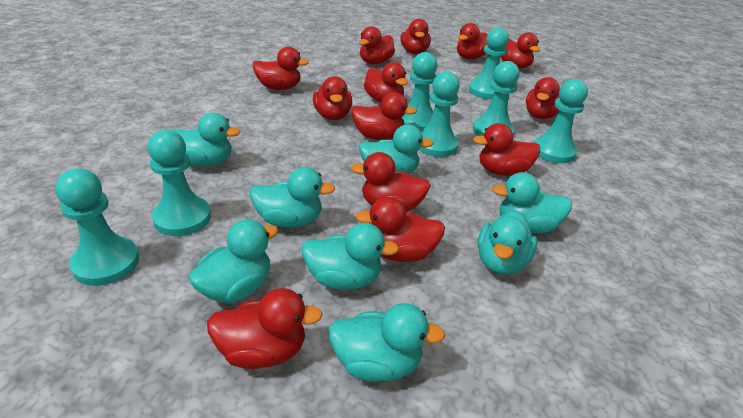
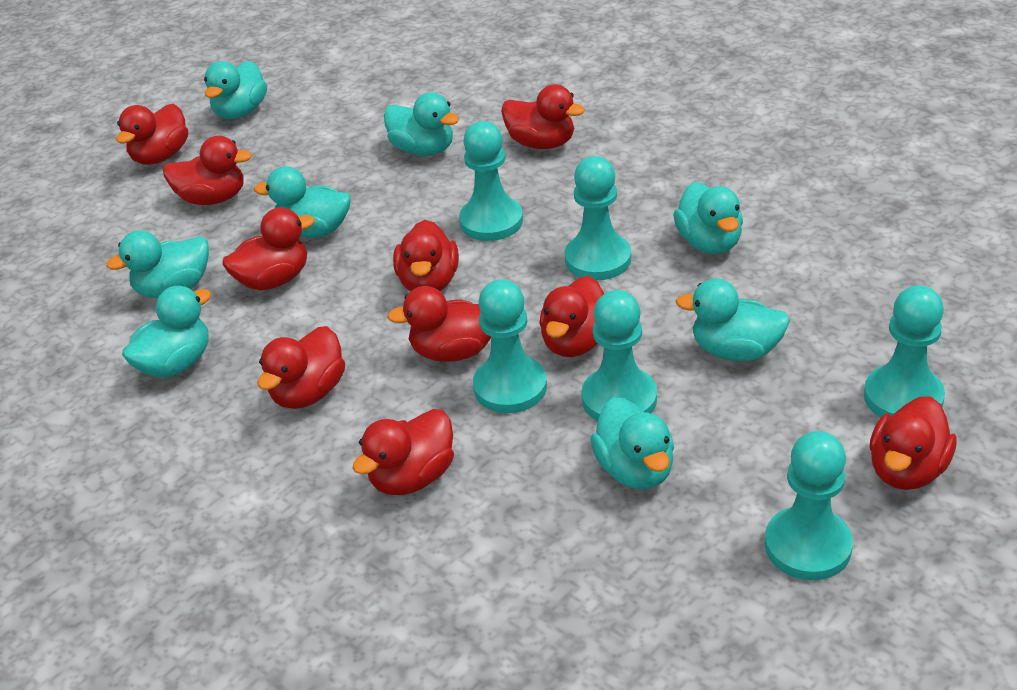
red duck: 13 -> 10
turquoise pawn: 7 -> 6

